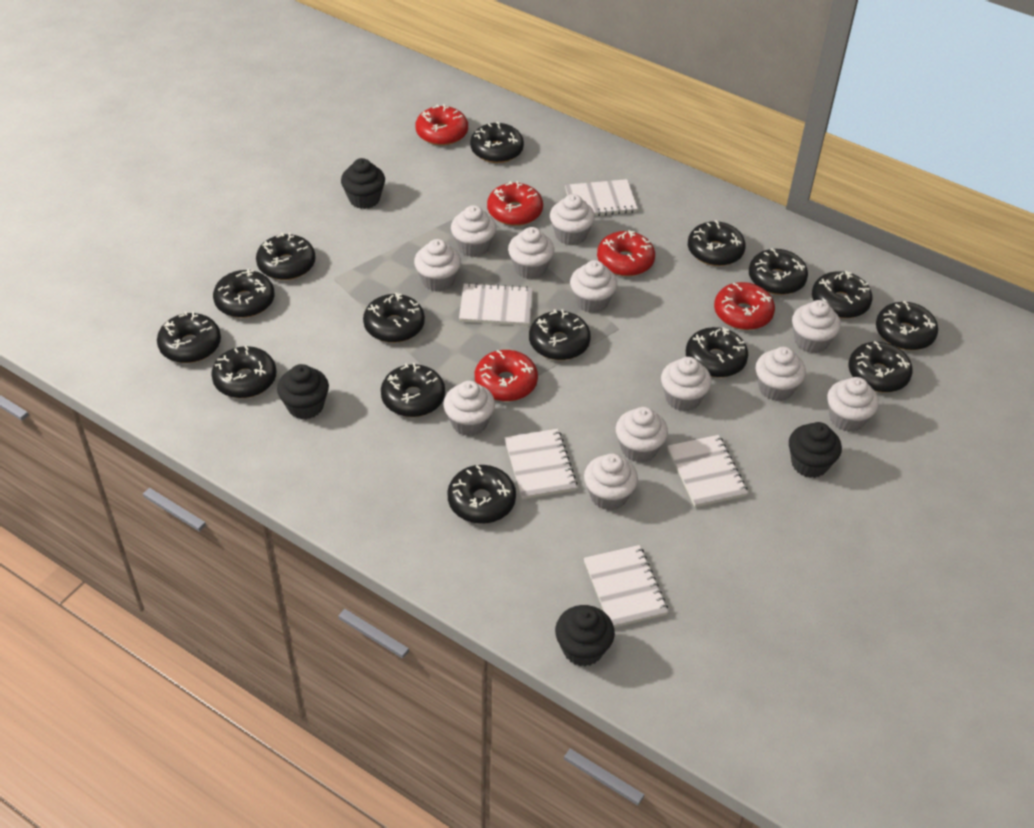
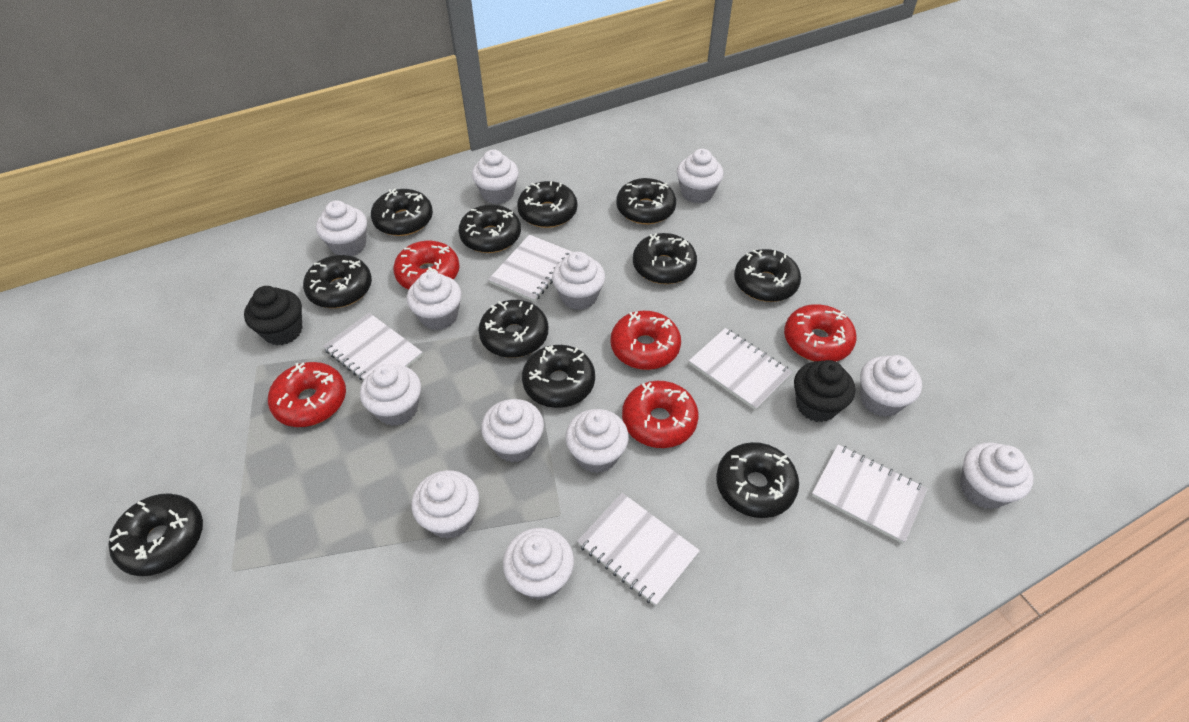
black cupcake: 4 -> 2
black donut: 15 -> 11

